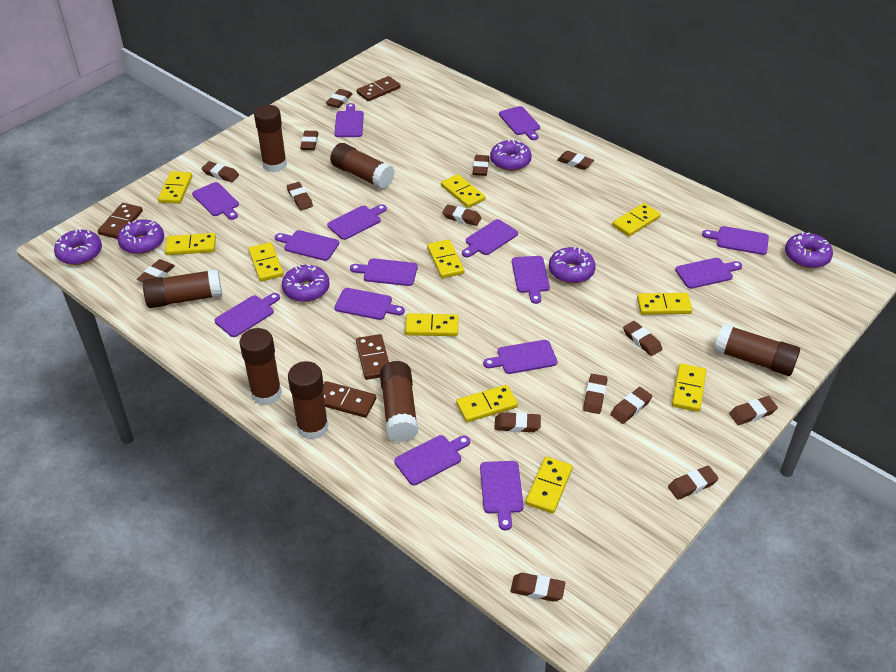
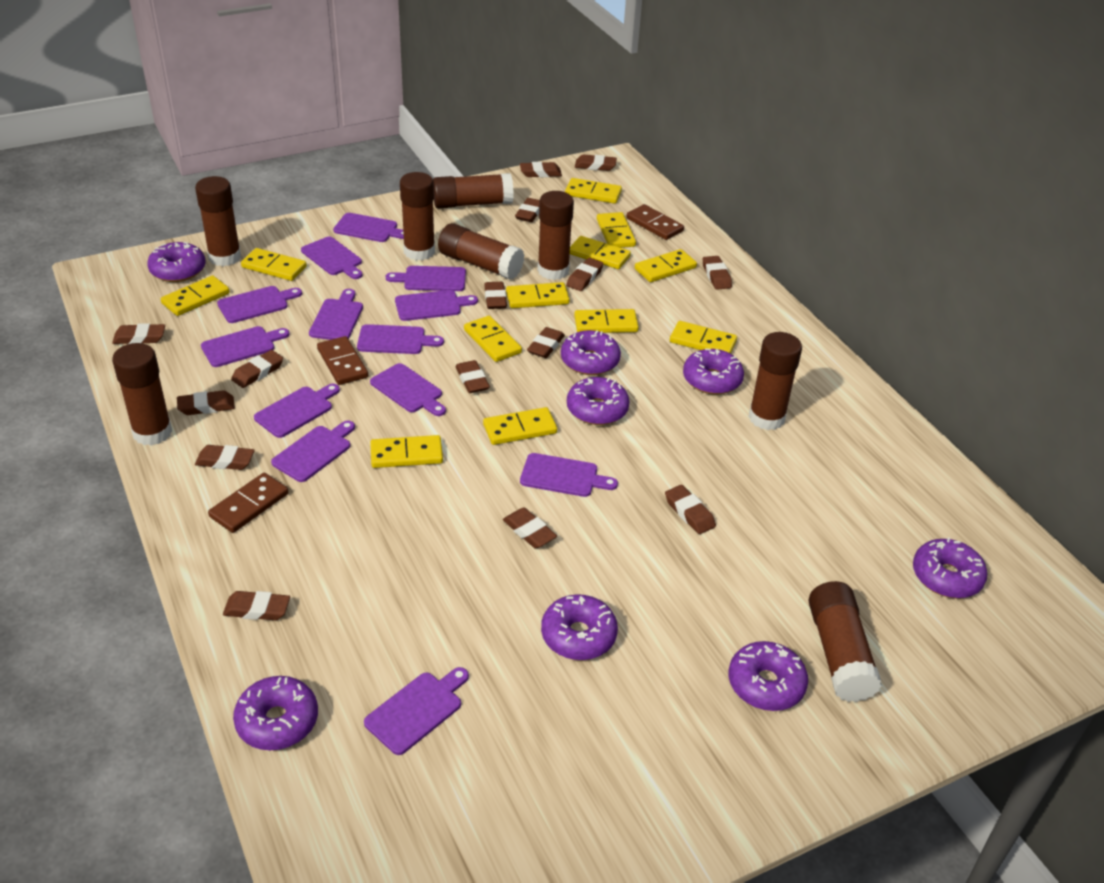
brown domino: 4 -> 3
brown glue stick: 7 -> 8
purple cutting board: 15 -> 13
purple donut: 6 -> 8
yellow domino: 11 -> 12

